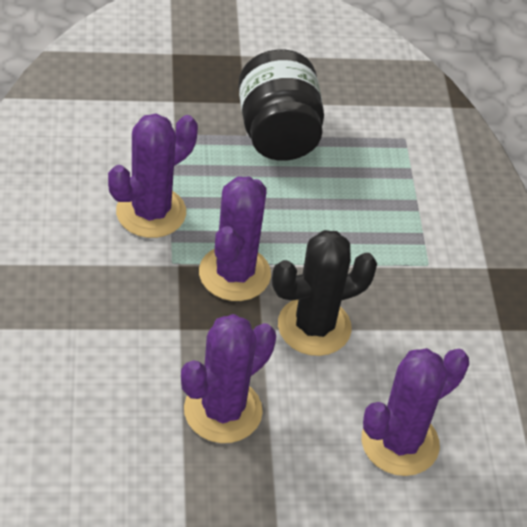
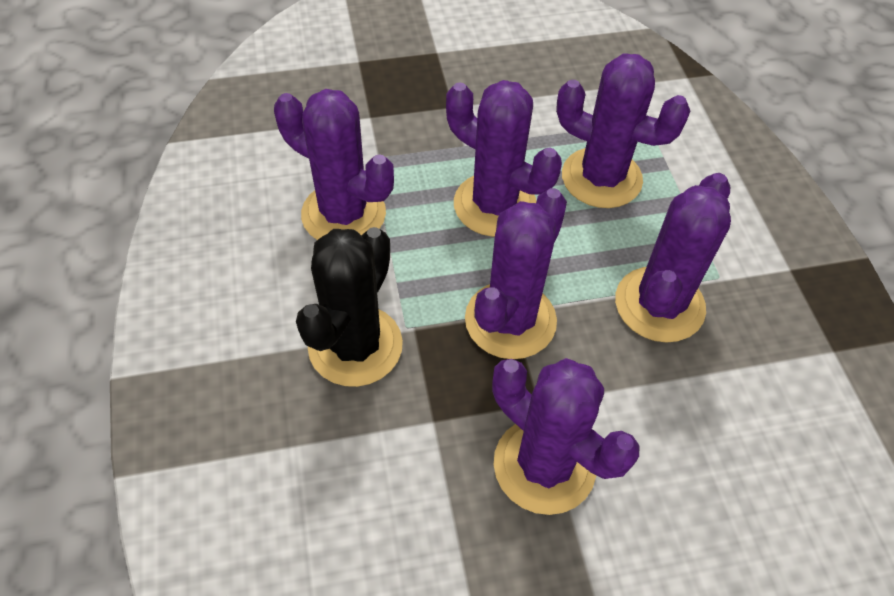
black jar: 1 -> 0
purple cactus: 4 -> 6

